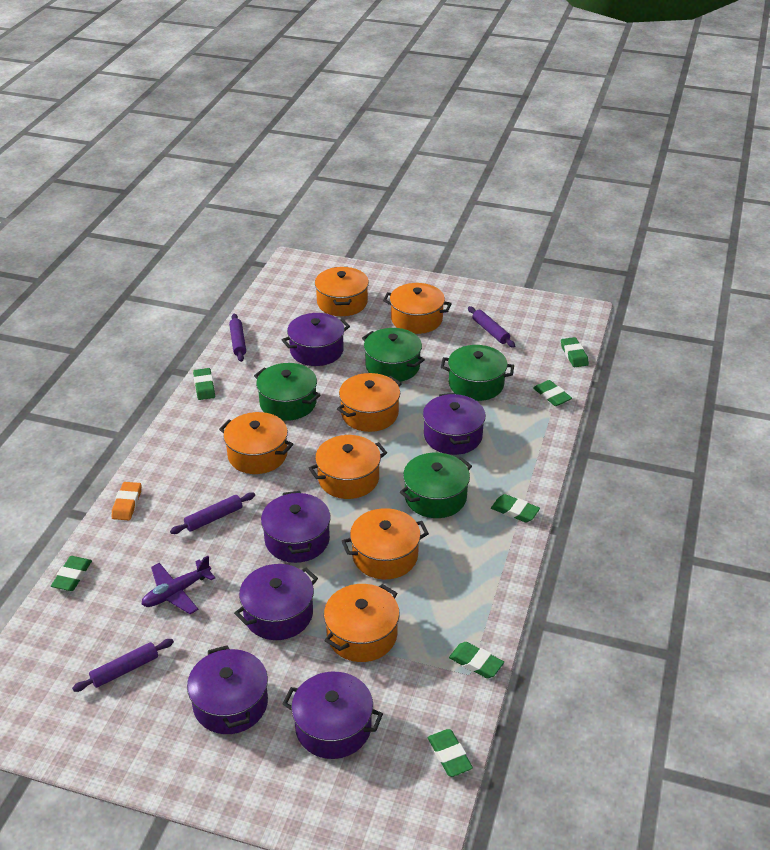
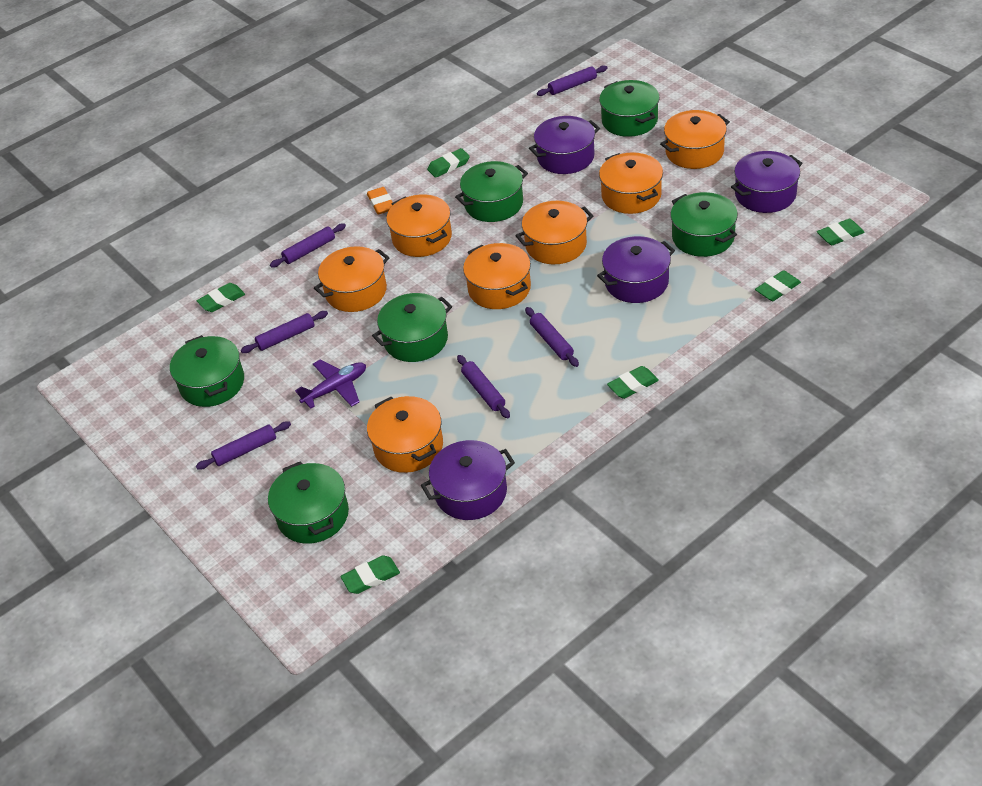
green eraser: 7 -> 6
green pot: 4 -> 6
purple pot: 6 -> 4
purple rolling pin: 4 -> 6

